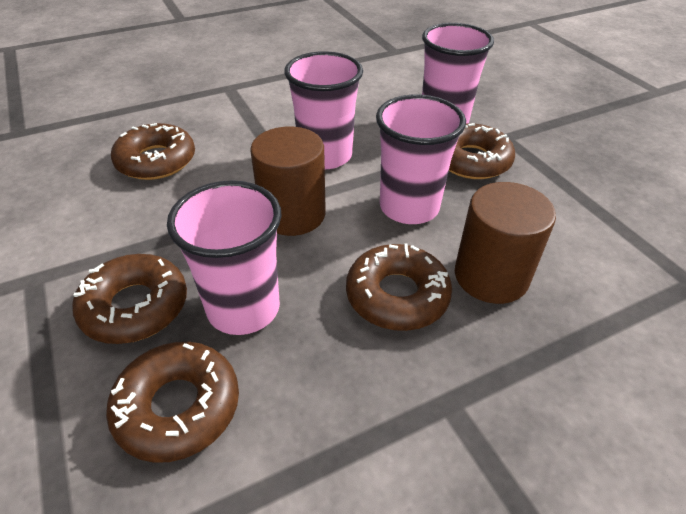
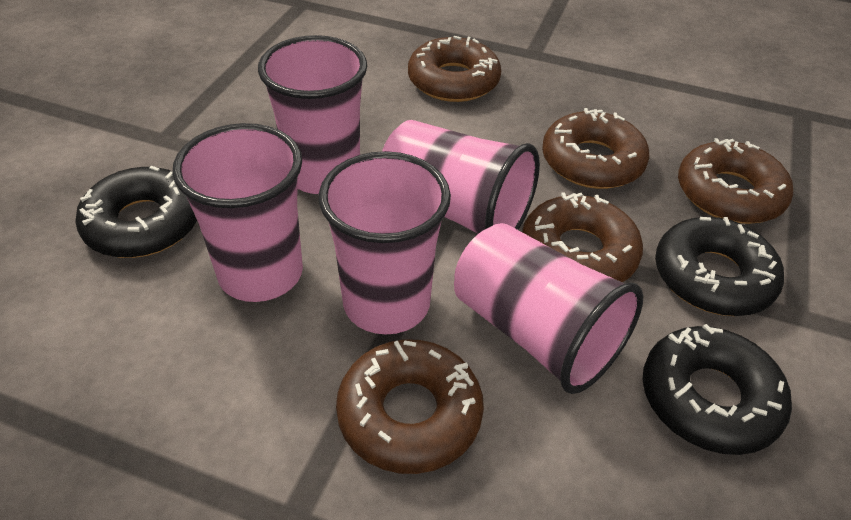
black donut: 0 -> 3
brown cylinder: 2 -> 0
pink cup: 4 -> 5

